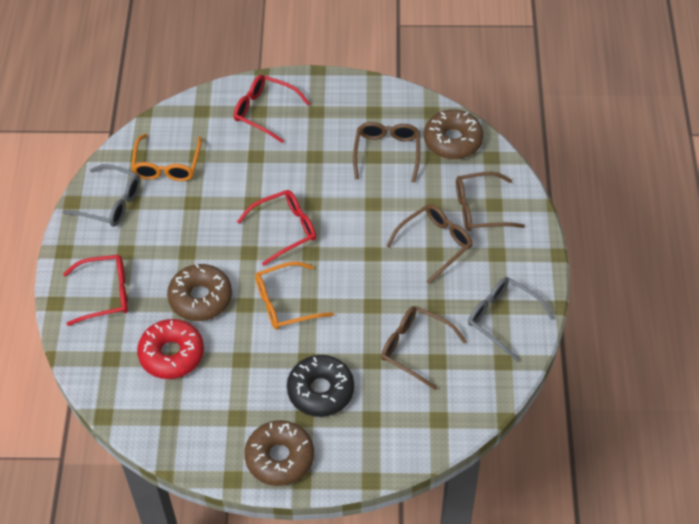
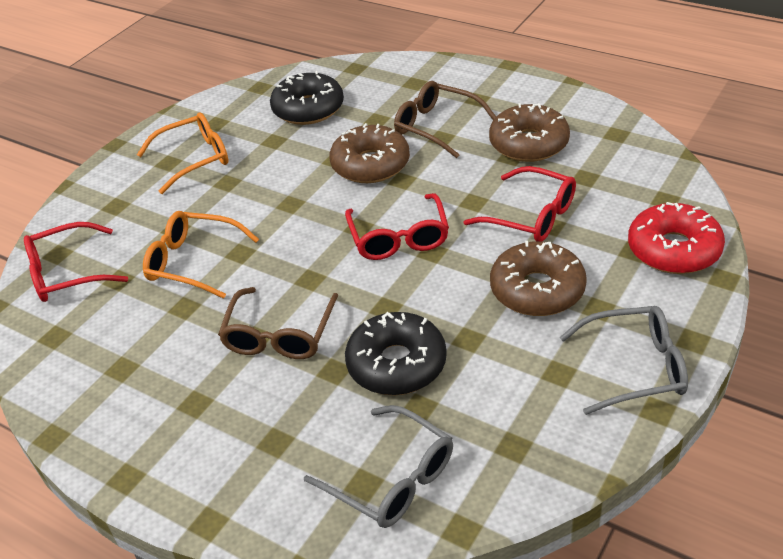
black donut: 1 -> 2
brown glasses: 4 -> 2

